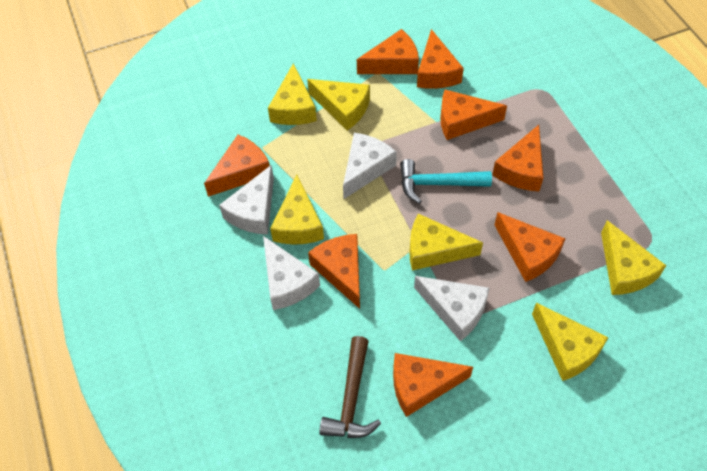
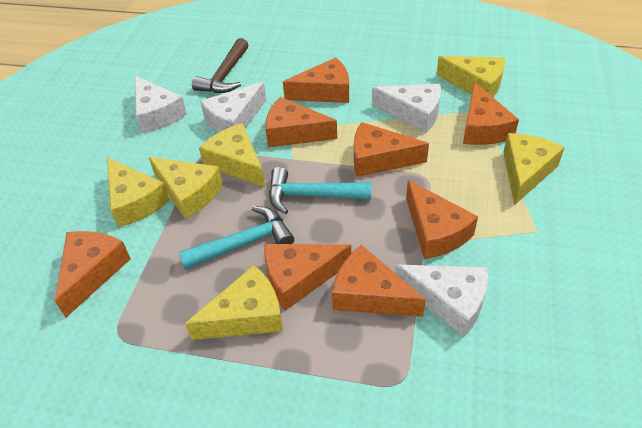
turquoise hammer: 1 -> 2

